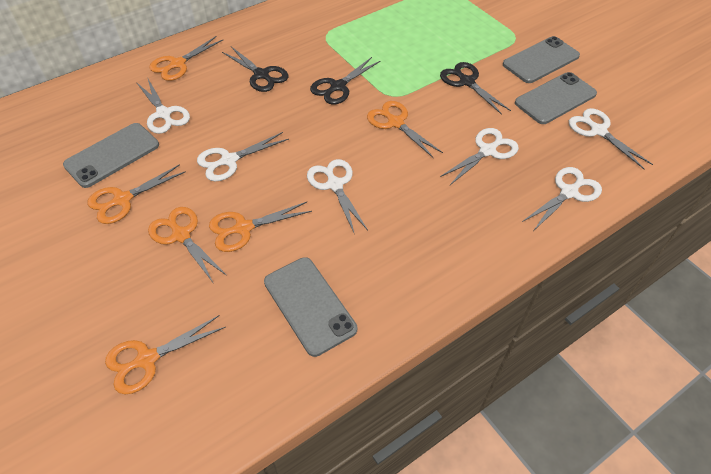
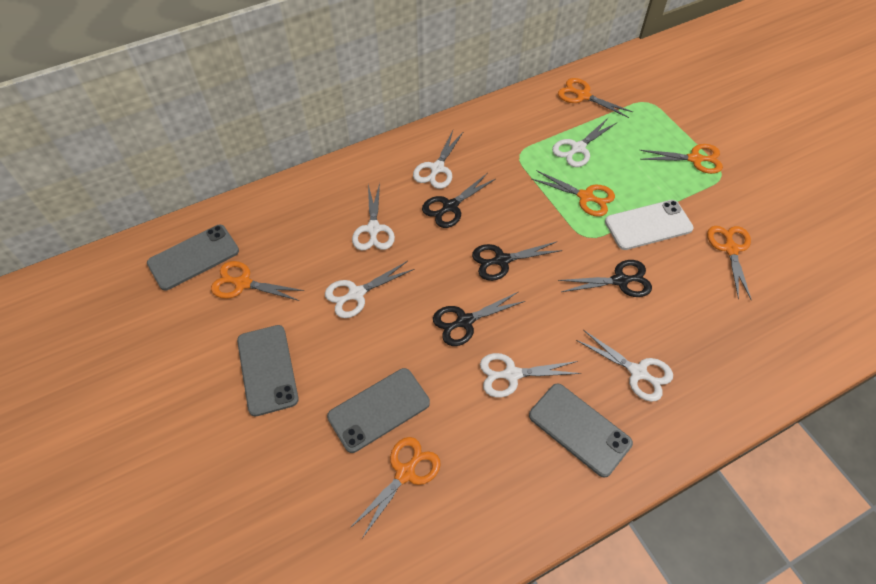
black scissors: 3 -> 4
white phone: 0 -> 1

